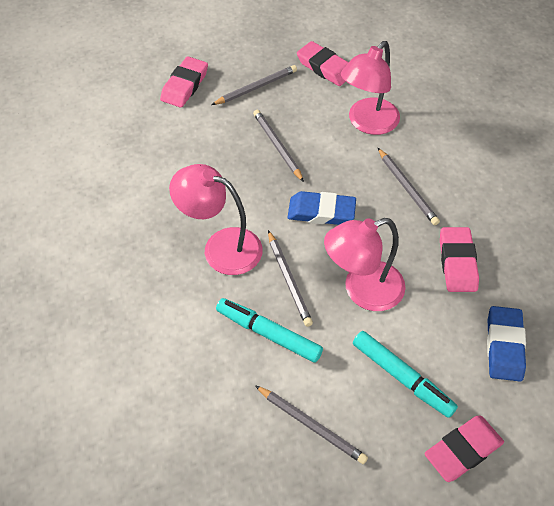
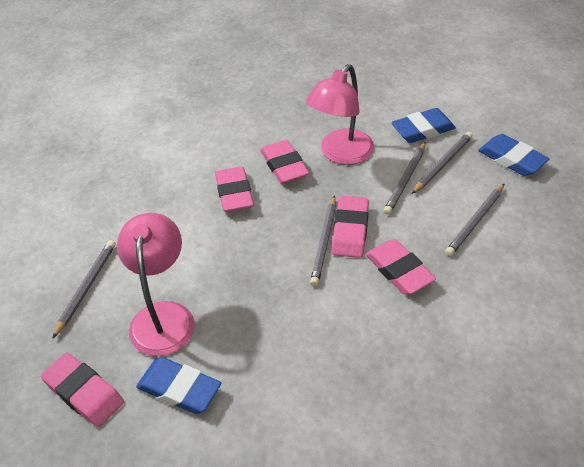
blue eraser: 2 -> 3
pink eraser: 4 -> 5
pink lamp: 3 -> 2
turquoise marker: 2 -> 0

